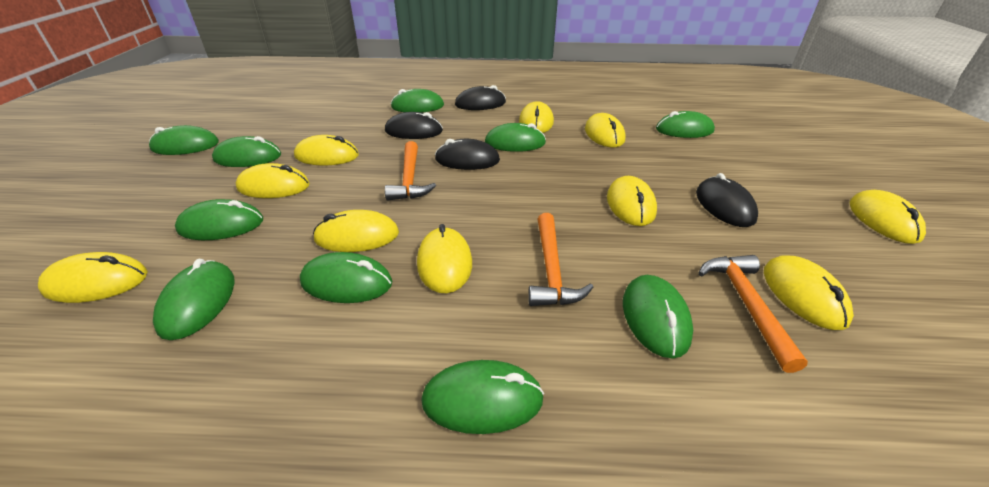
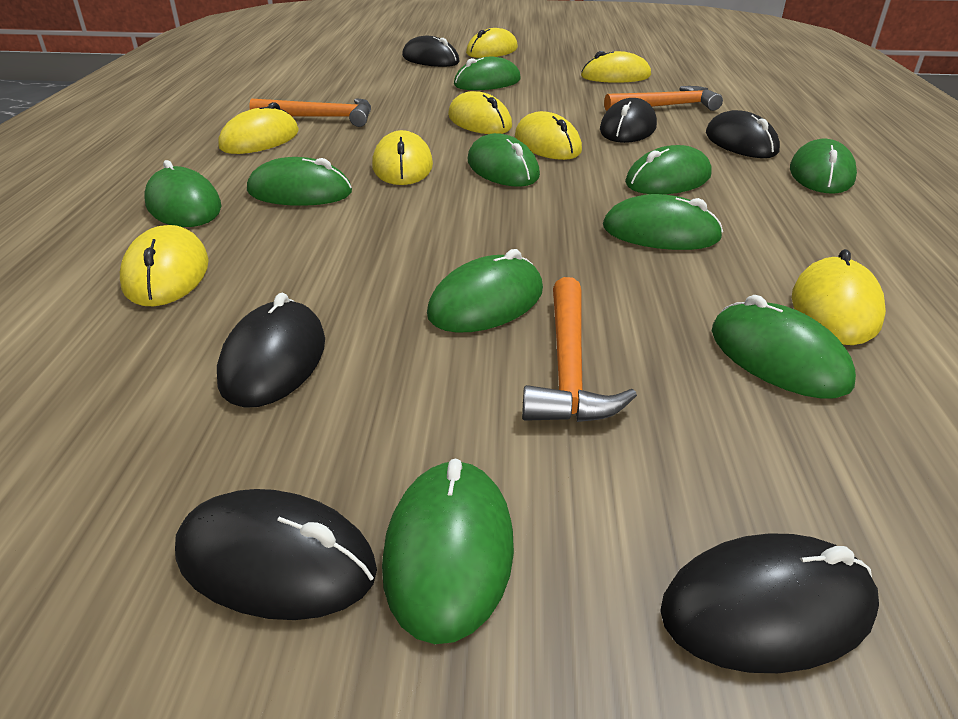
black mouse: 4 -> 6
yellow mouse: 10 -> 8

